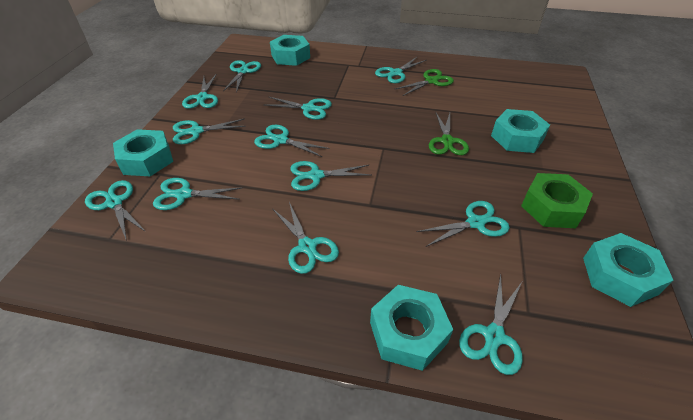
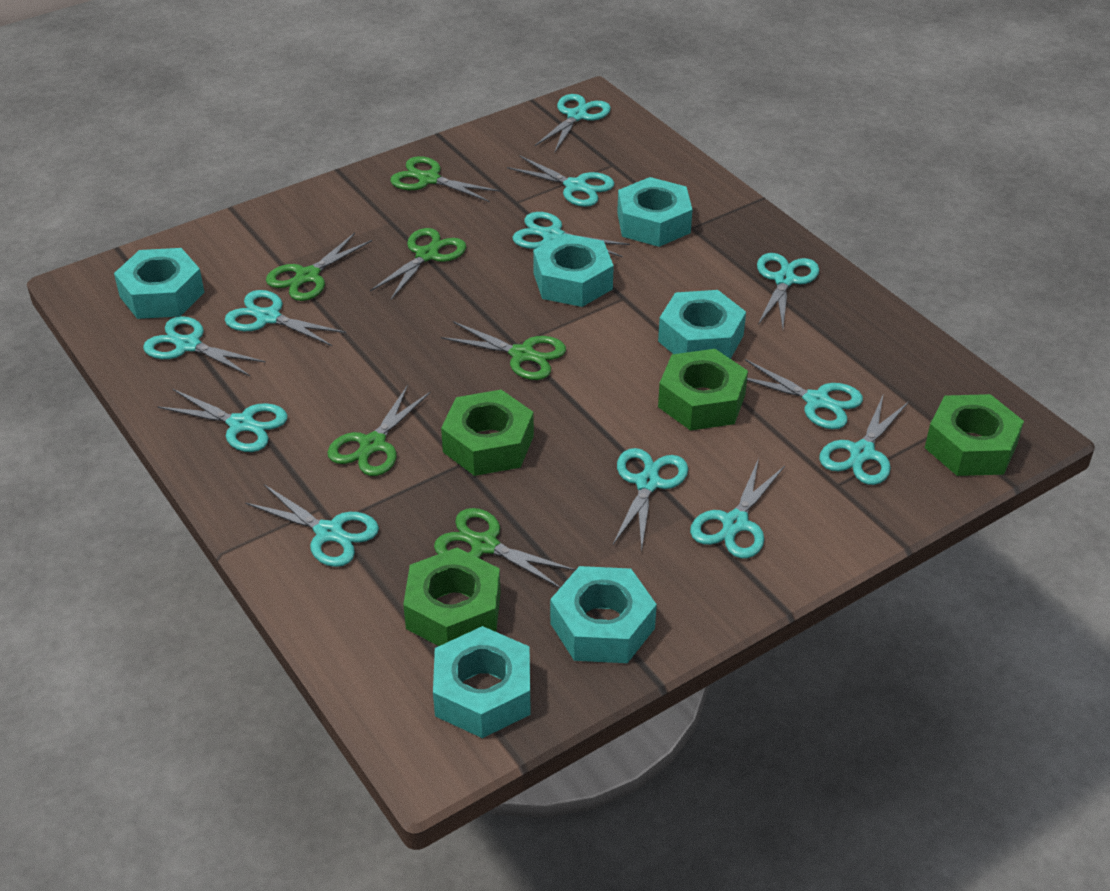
green nut: 1 -> 4
green scissors: 2 -> 6
turquoise nut: 5 -> 6

